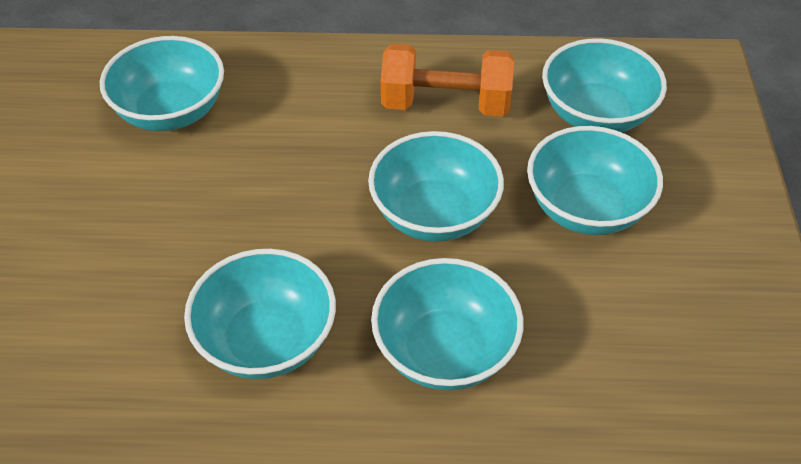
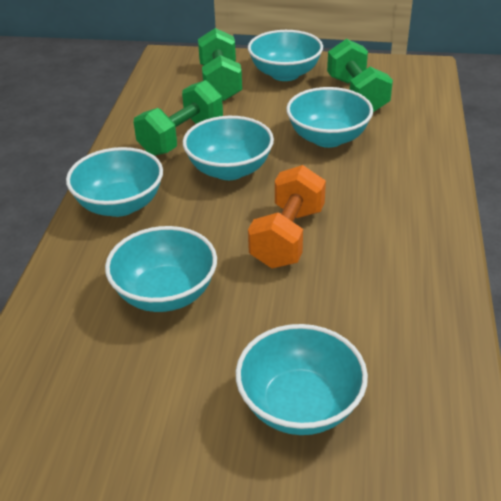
green dumbbell: 0 -> 3

